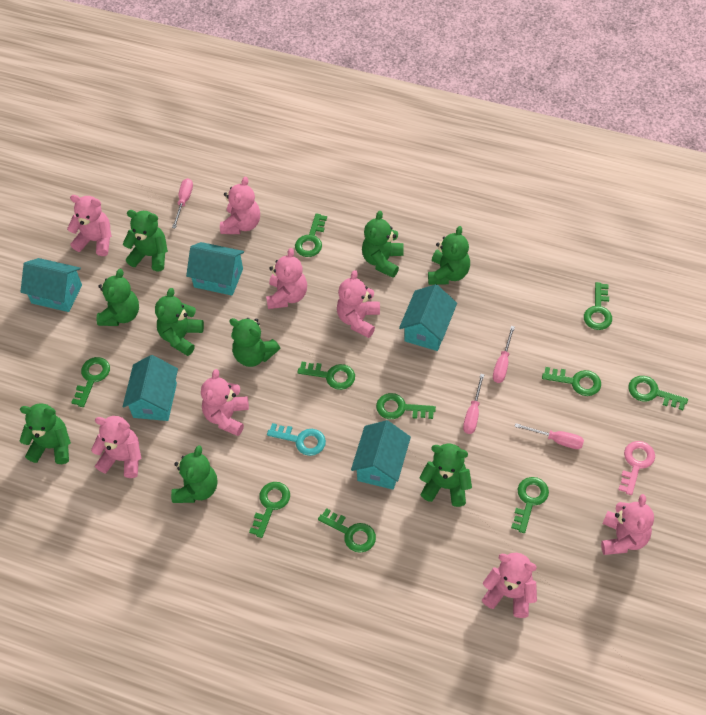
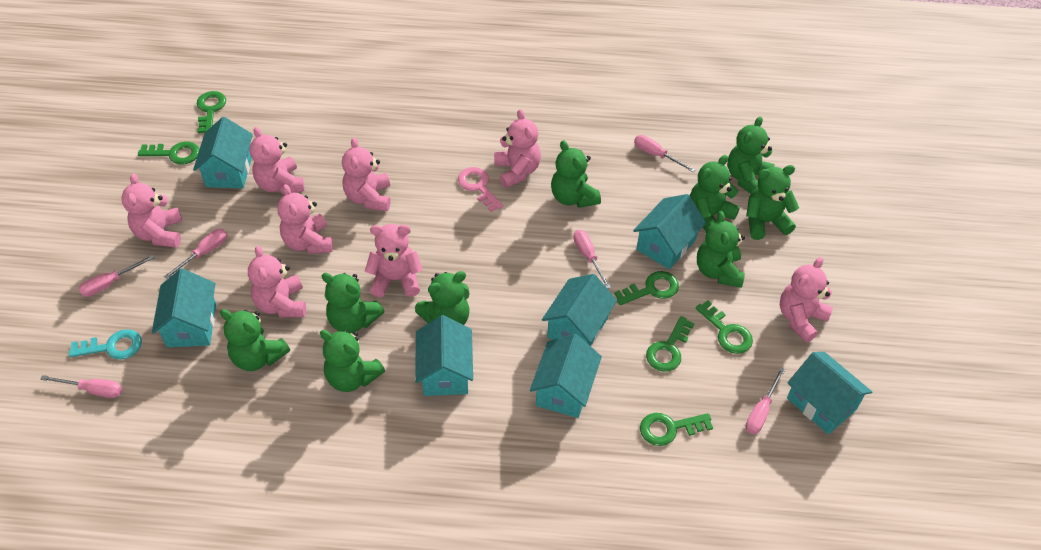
green key: 10 -> 6
pink screwdriver: 4 -> 6
turquoise house: 5 -> 7

